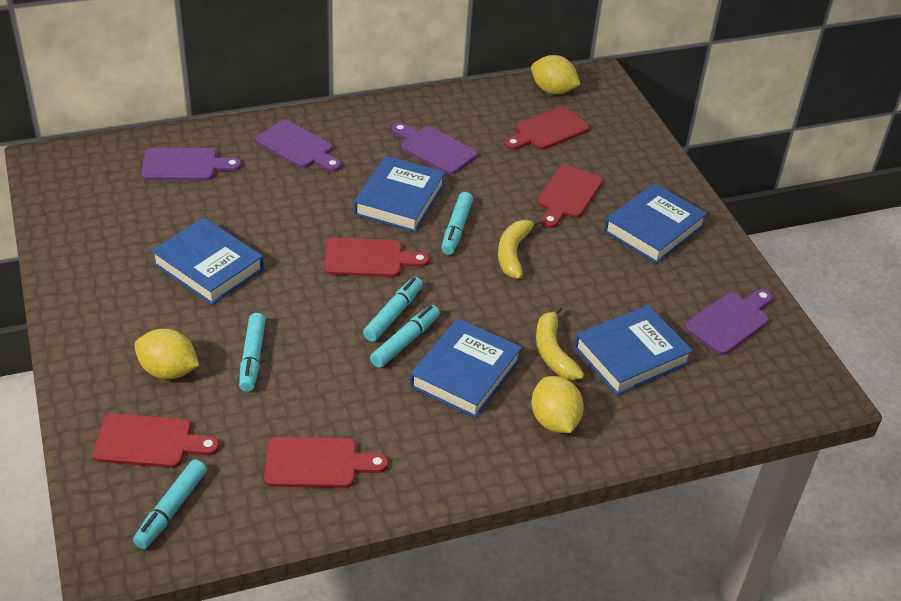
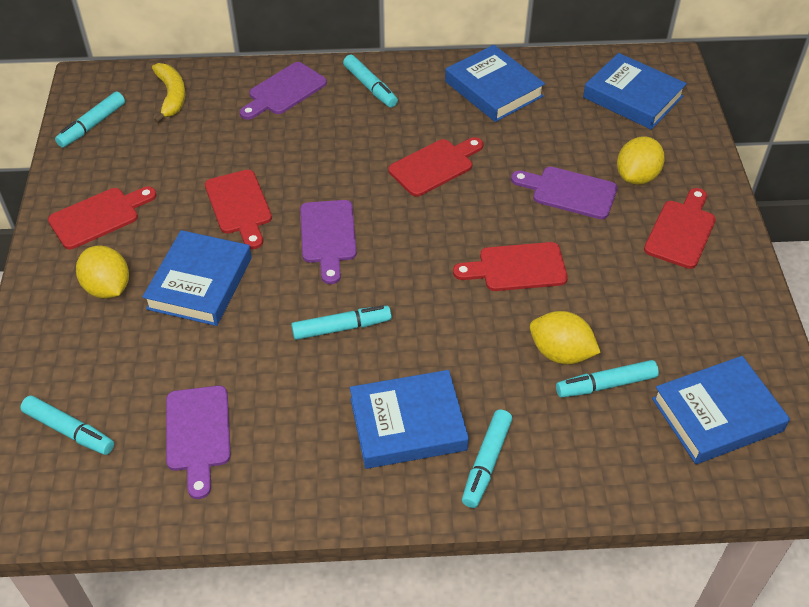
turquoise marker: 5 -> 6
yellow banana: 2 -> 1

